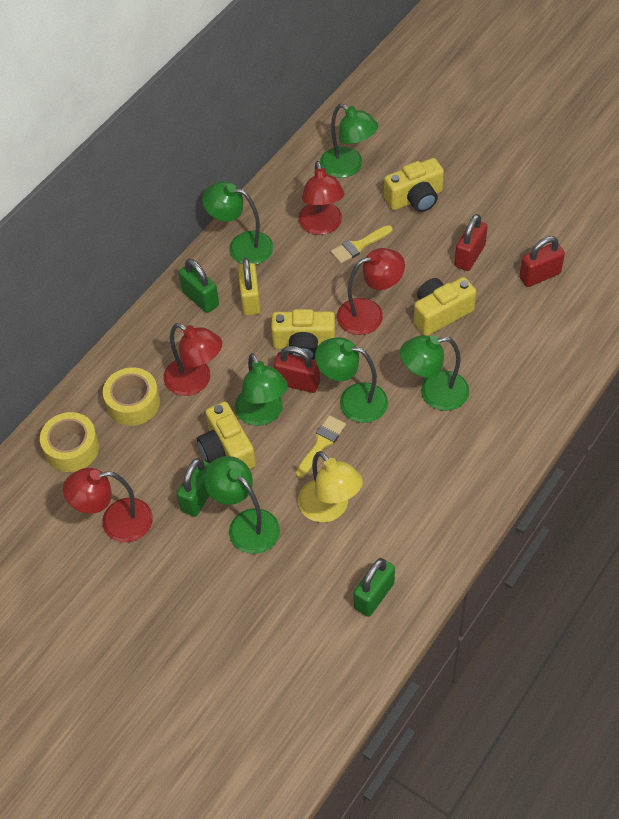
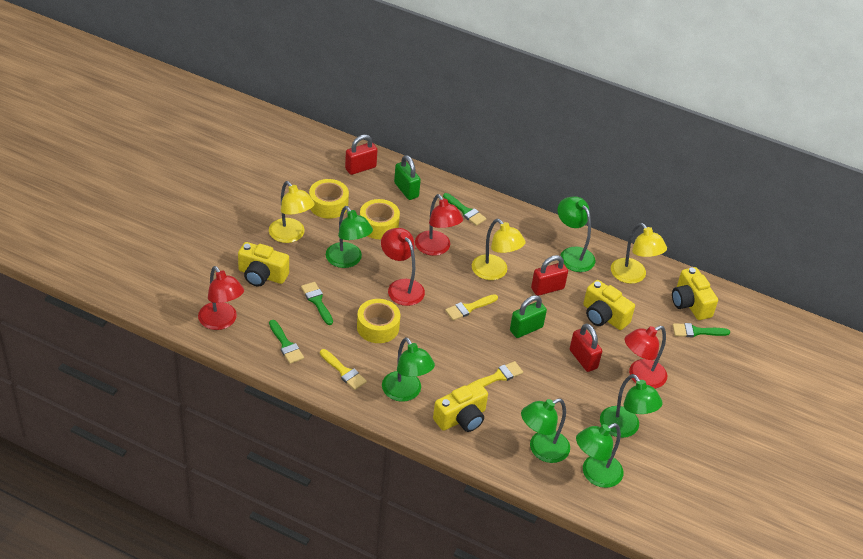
green brush: 0 -> 4
green padlock: 3 -> 2
yellow brush: 2 -> 3
yellow lamp: 1 -> 3
yellow padlock: 1 -> 0
yellow tape: 2 -> 3

